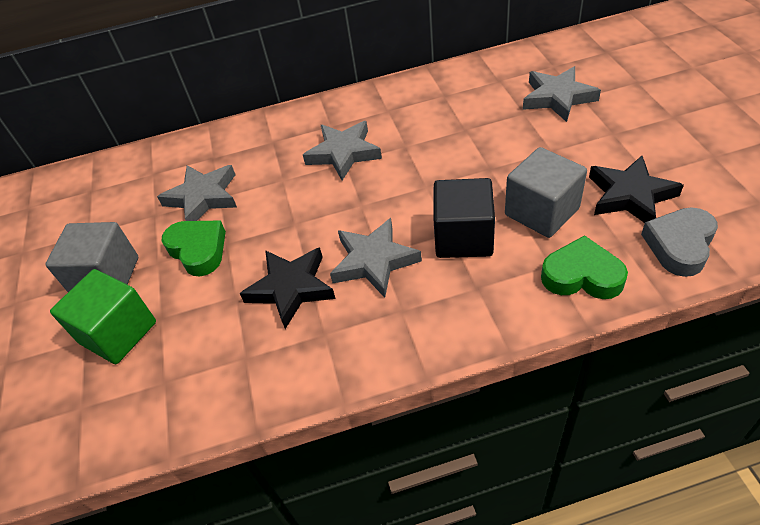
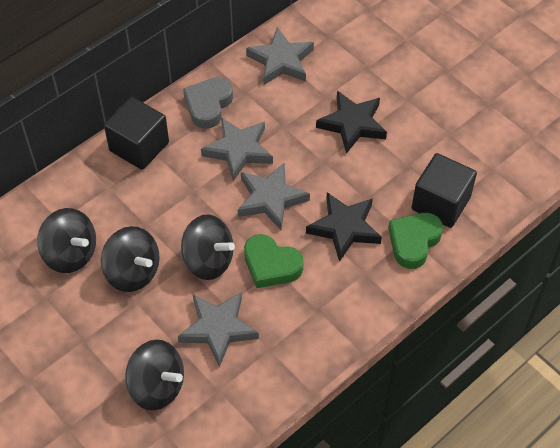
black cube: 1 -> 2
black spinning top: 0 -> 4
green cube: 1 -> 0
grey cube: 2 -> 0

